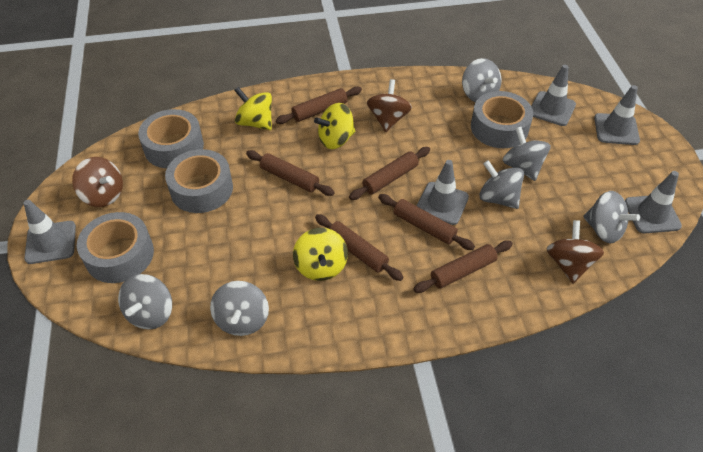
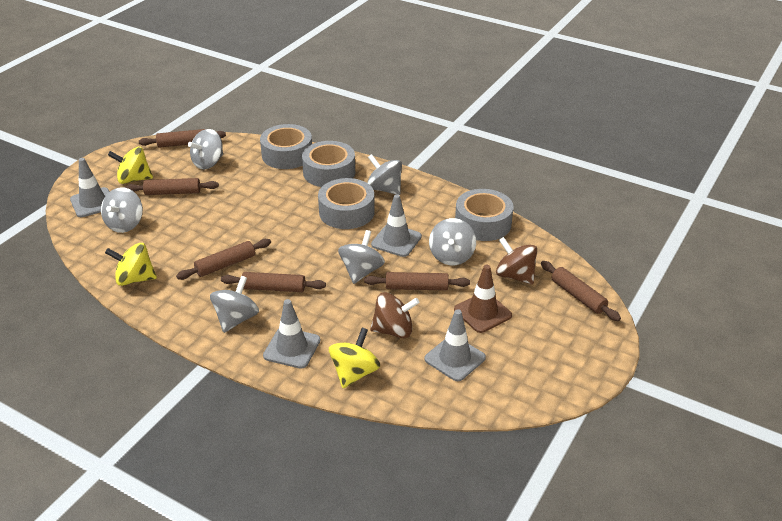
brown spinning top: 3 -> 2
brown traffic cone: 0 -> 1
grey traffic cone: 5 -> 4

